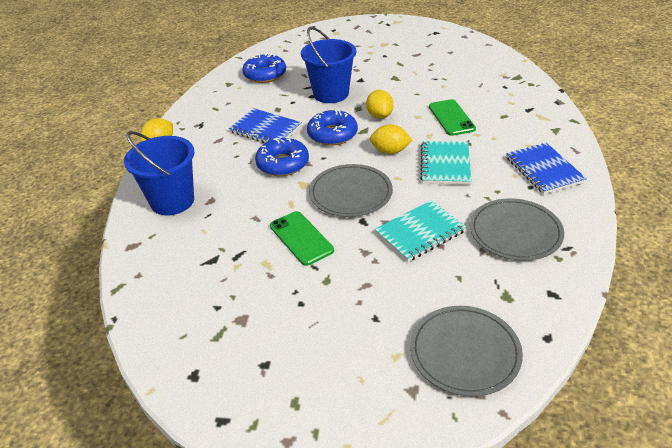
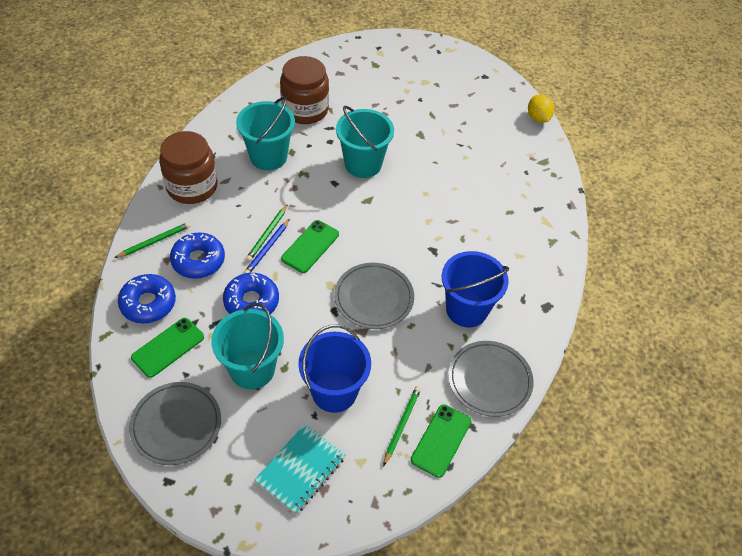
blue notebook: 2 -> 0
blue pencil: 0 -> 1
brown jar: 0 -> 2
green pencil: 0 -> 3
green phone: 2 -> 3
turquoise bucket: 0 -> 3
turquoise notebook: 2 -> 1
yellow lemon: 3 -> 1

